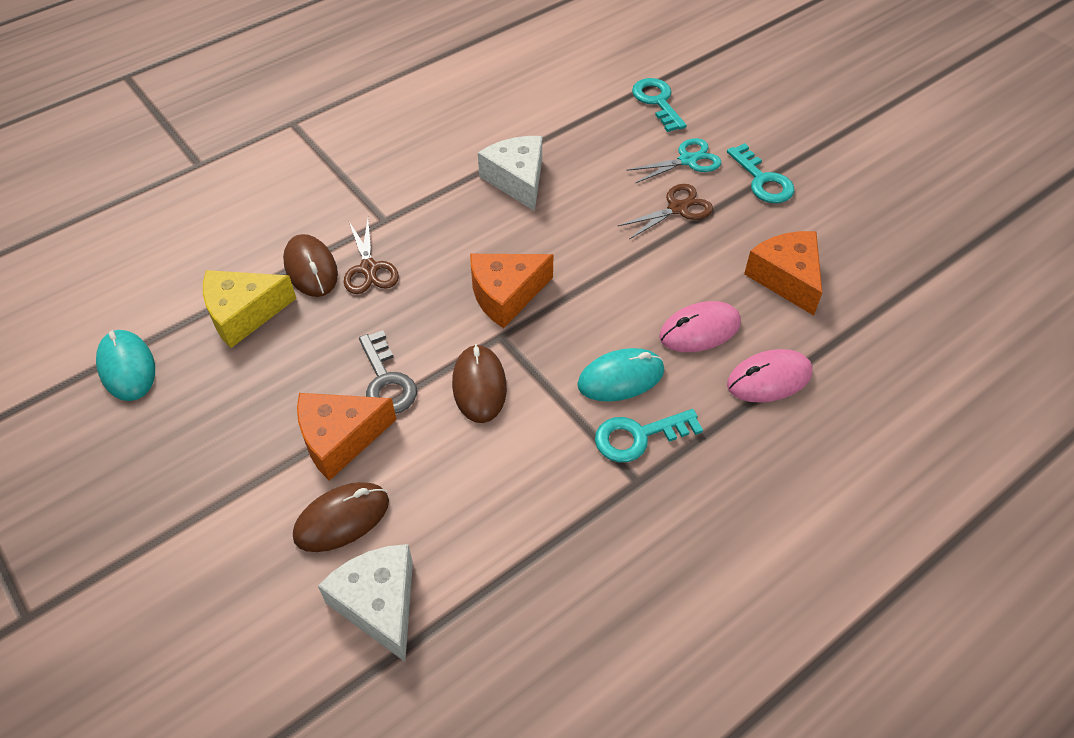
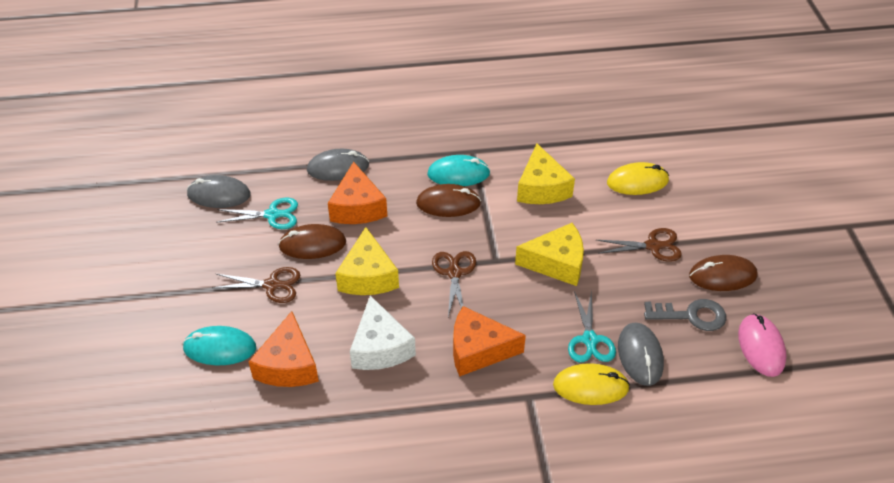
brown scissors: 2 -> 3
grey mouse: 0 -> 3
pink mouse: 2 -> 1
turquoise key: 3 -> 0
turquoise scissors: 1 -> 2
white cheese: 2 -> 1
yellow cheese: 1 -> 3
yellow mouse: 0 -> 2

